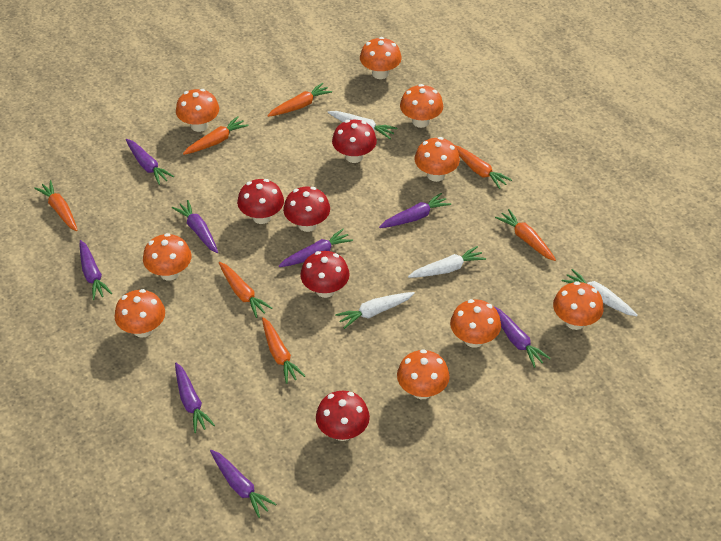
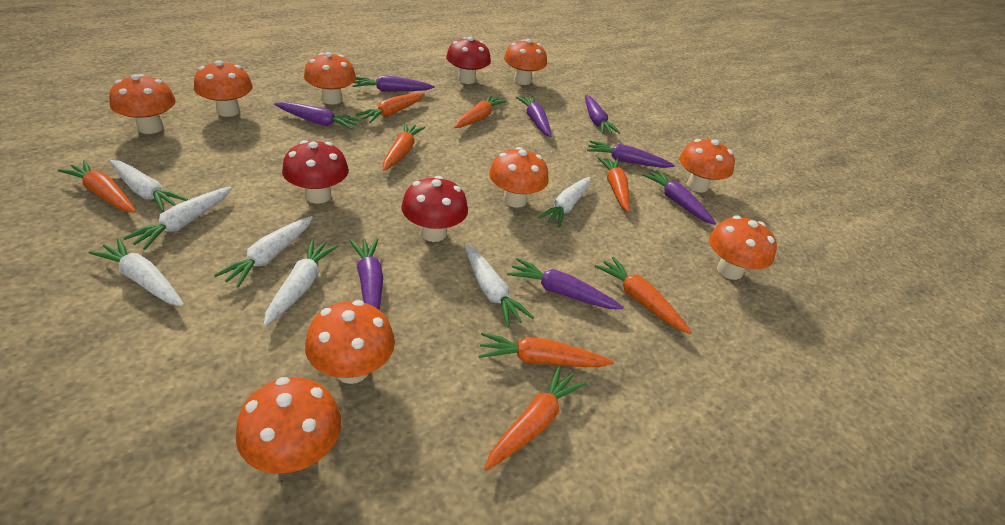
orange carrot: 7 -> 8
red mushroom: 5 -> 3
white carrot: 4 -> 7

